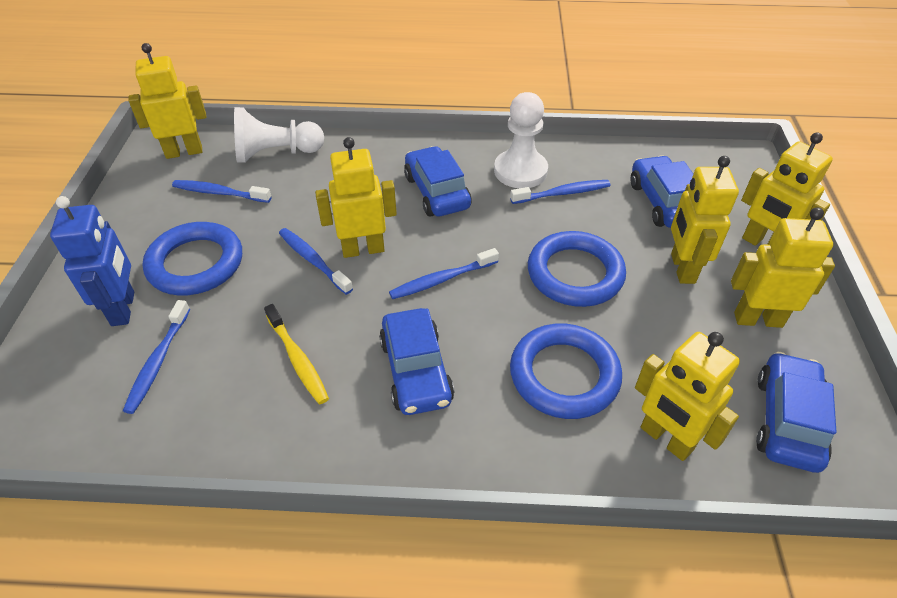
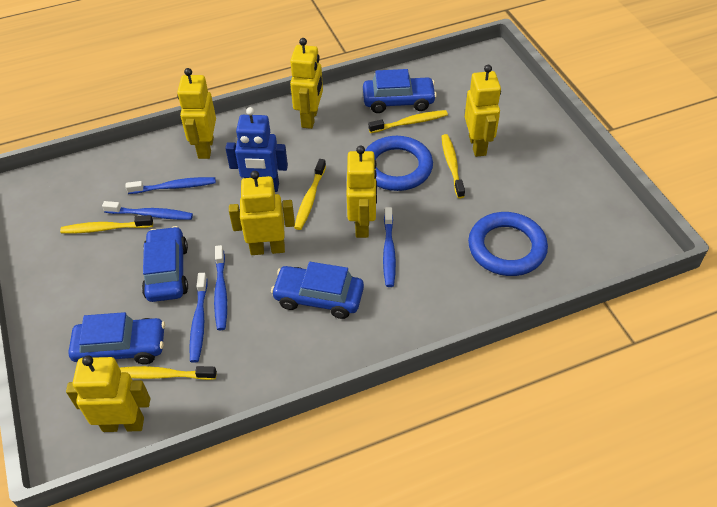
blue ring: 3 -> 2
white pawn: 2 -> 0
yellow toothbrush: 1 -> 5

